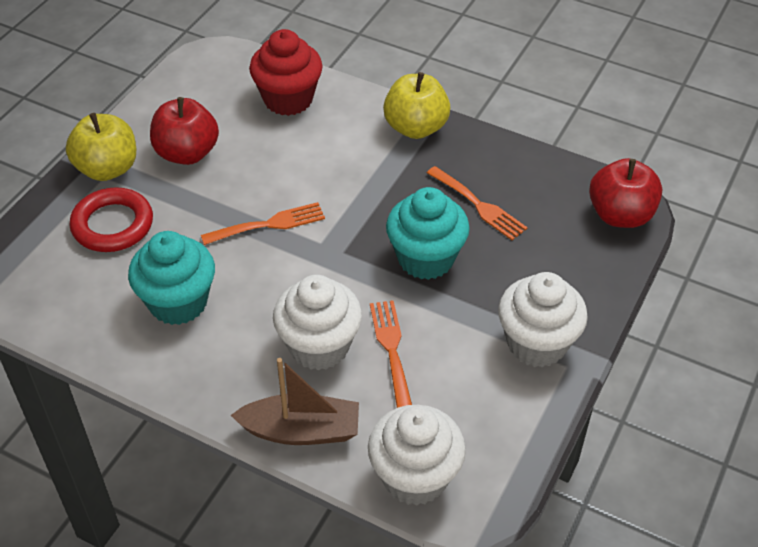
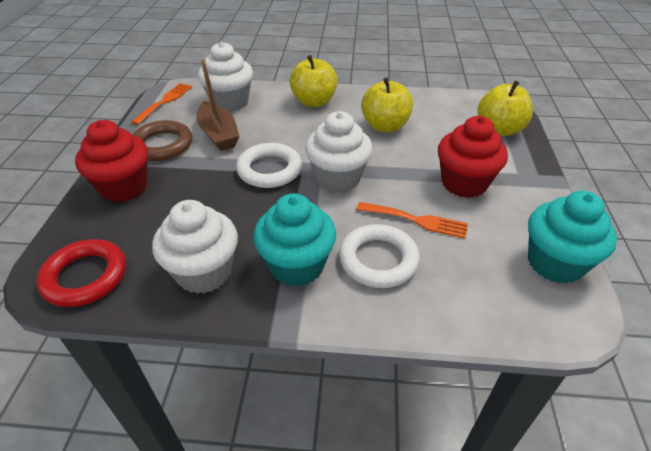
brown ring: 0 -> 1
orange fork: 3 -> 2
red apple: 2 -> 0
red cupcake: 1 -> 2
white ring: 0 -> 2
yellow apple: 2 -> 3

